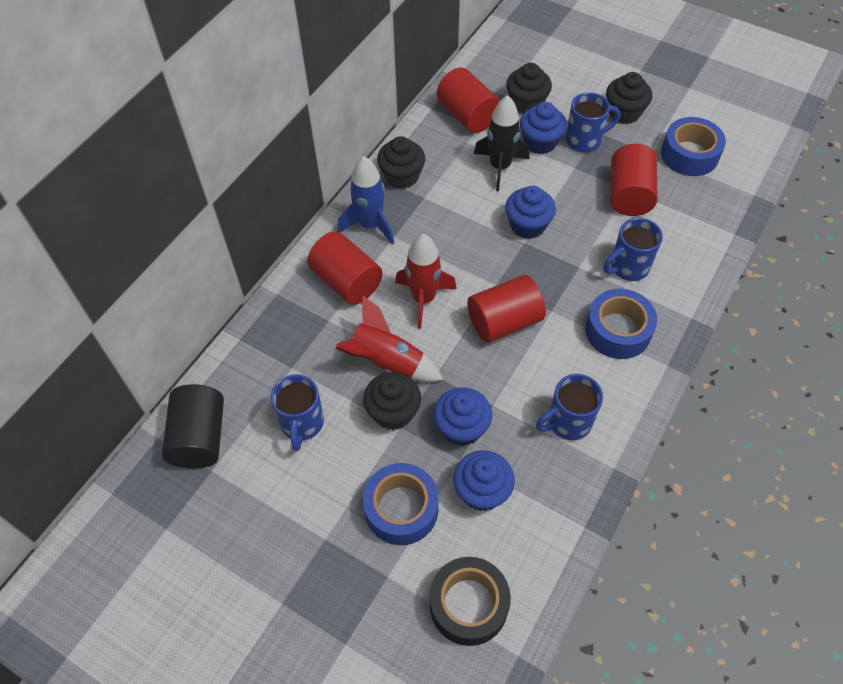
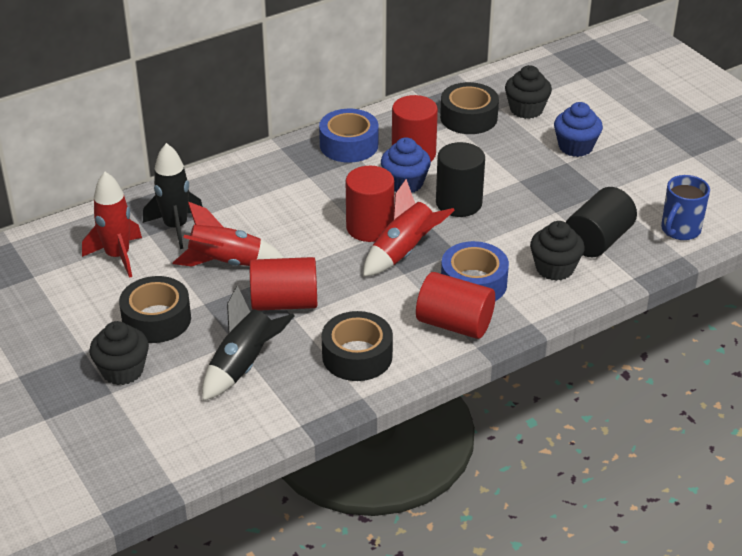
black cupcake: 4 -> 3
black cylinder: 1 -> 2
black rocket: 1 -> 2
black tape: 1 -> 3
blue cupcake: 4 -> 2
blue mug: 4 -> 1
blue rocket: 1 -> 0
blue tape: 3 -> 2
red rocket: 2 -> 3

